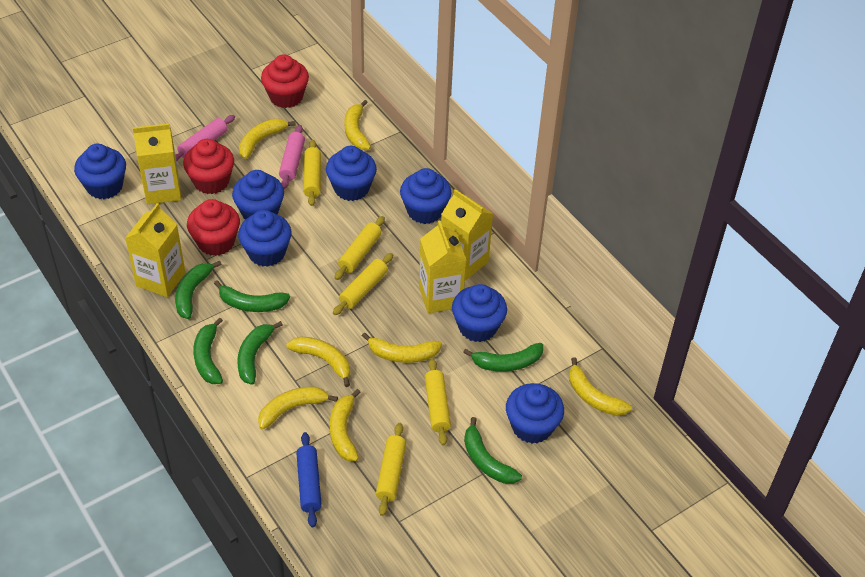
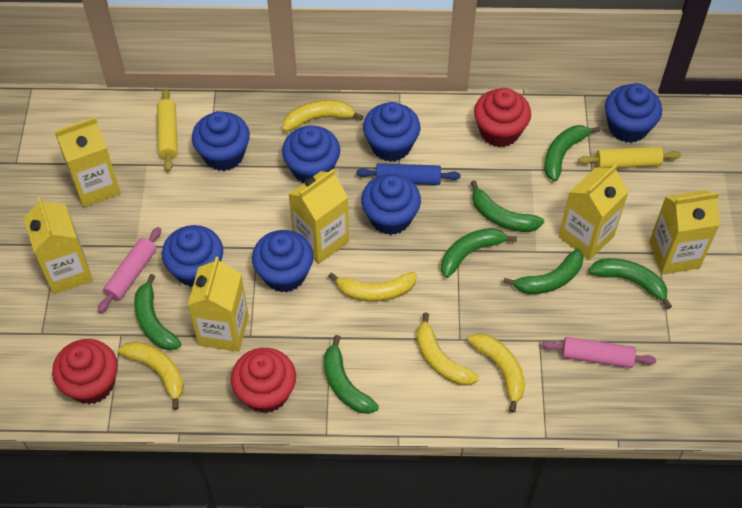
green banana: 6 -> 7
yellow banana: 7 -> 5
yellow carton: 4 -> 6
yellow rolling pin: 5 -> 2

